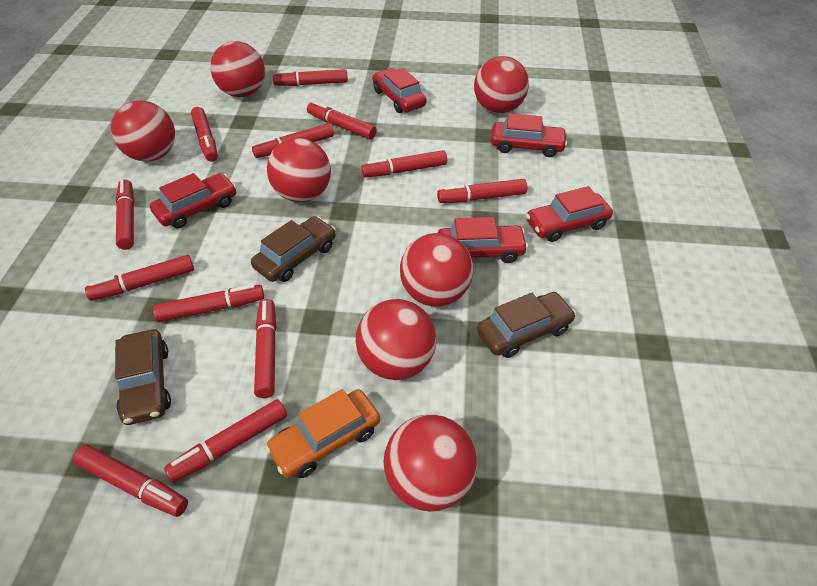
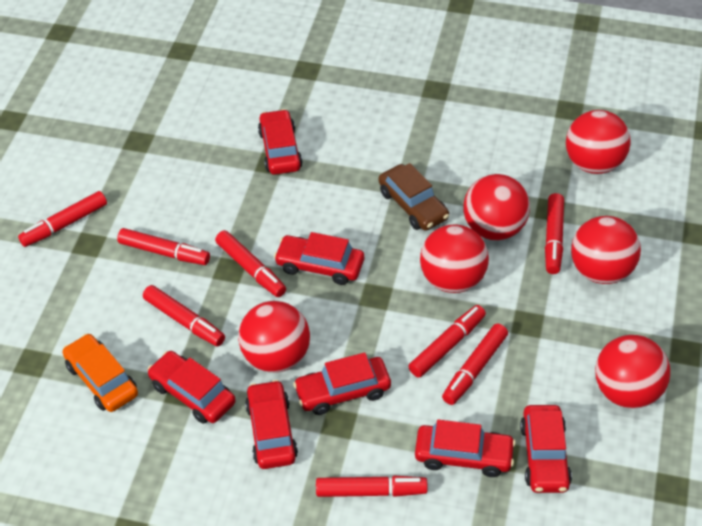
brown car: 3 -> 1
red ball: 7 -> 6
red car: 5 -> 7
red marker: 12 -> 8

